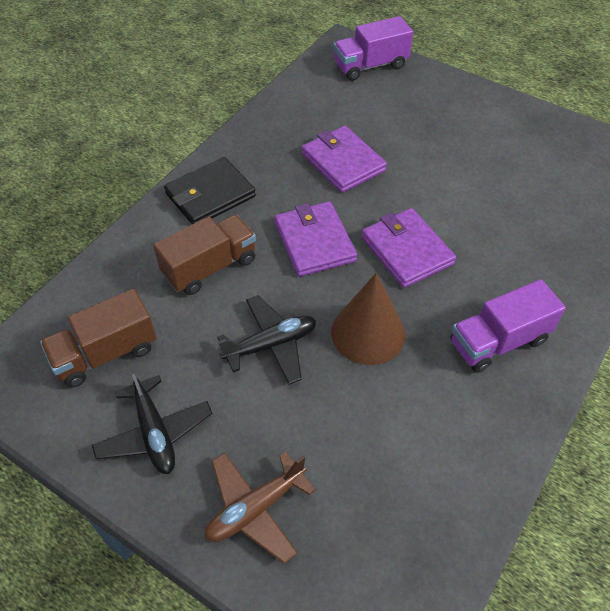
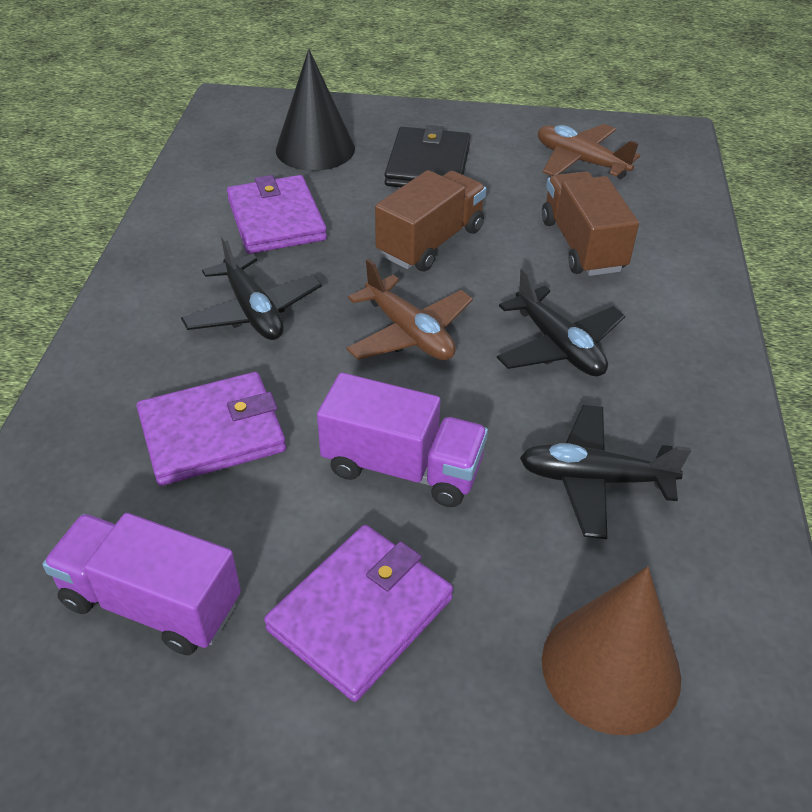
black cone: 0 -> 1
black plane: 2 -> 3
brown plane: 1 -> 2

